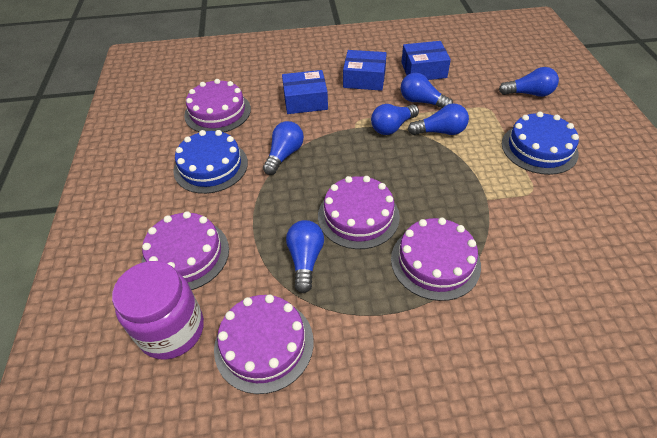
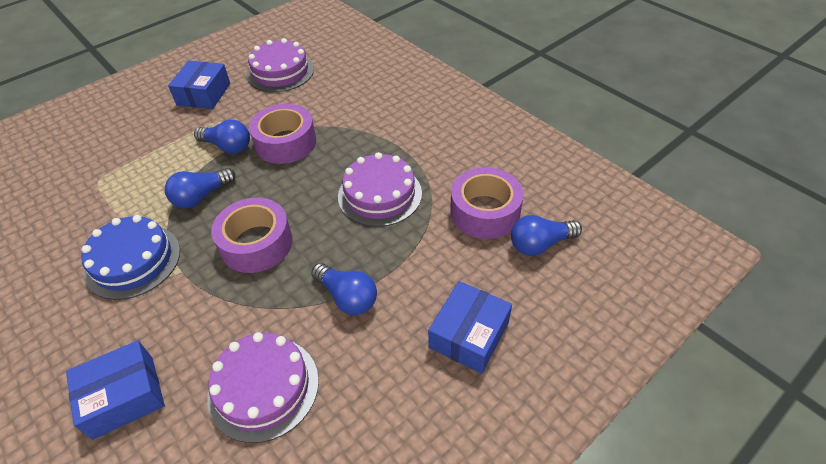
blue cake: 2 -> 1
blue light bulb: 6 -> 4
purple cake: 5 -> 3
purple jar: 1 -> 0
purple tape: 0 -> 3

